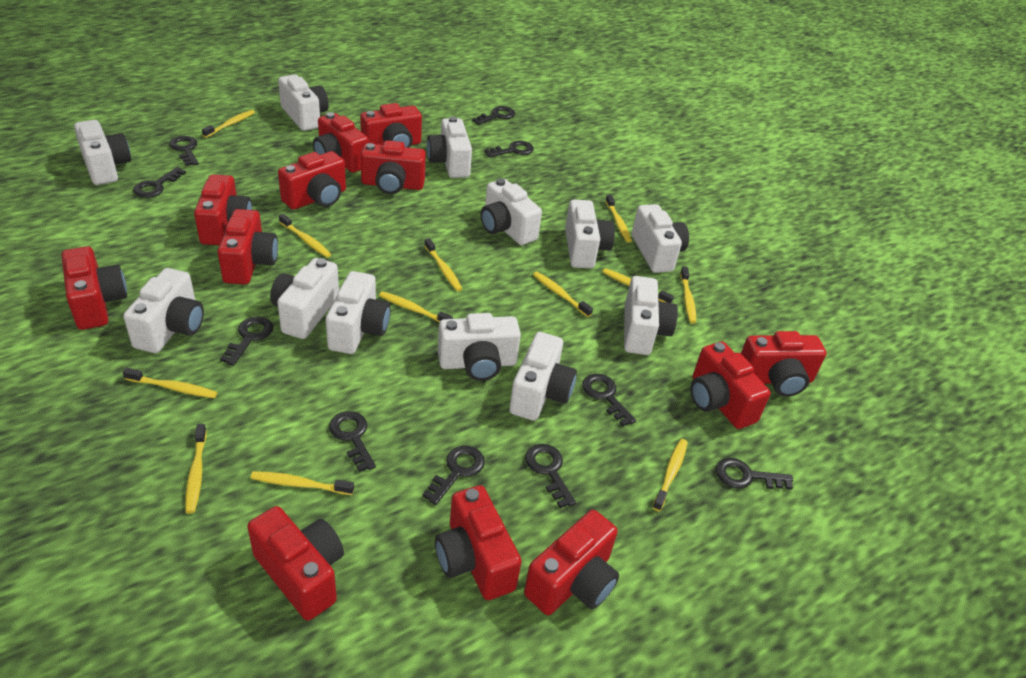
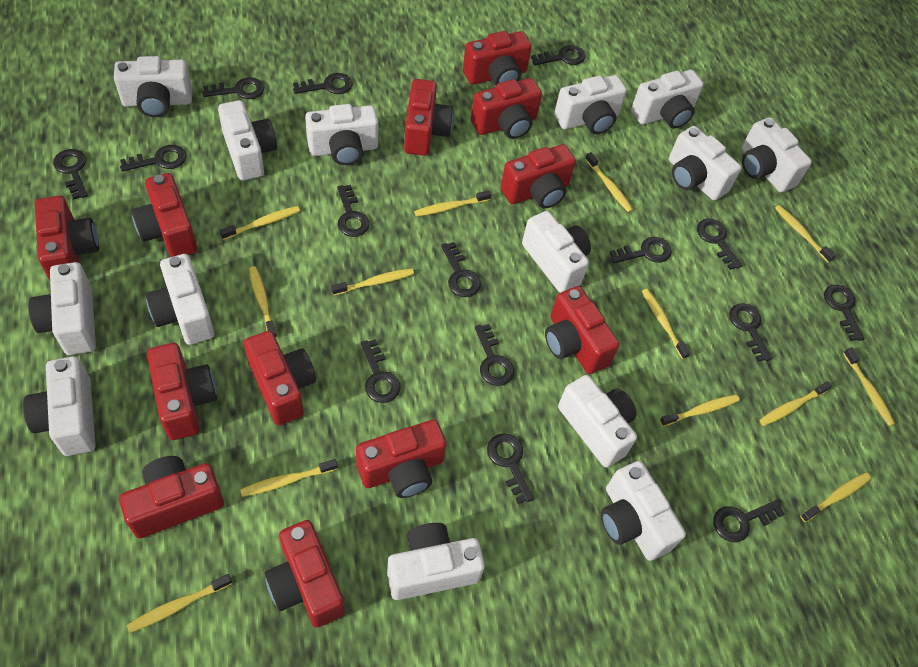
black key: 10 -> 15
white camera: 12 -> 14
yellow toothbrush: 12 -> 13

